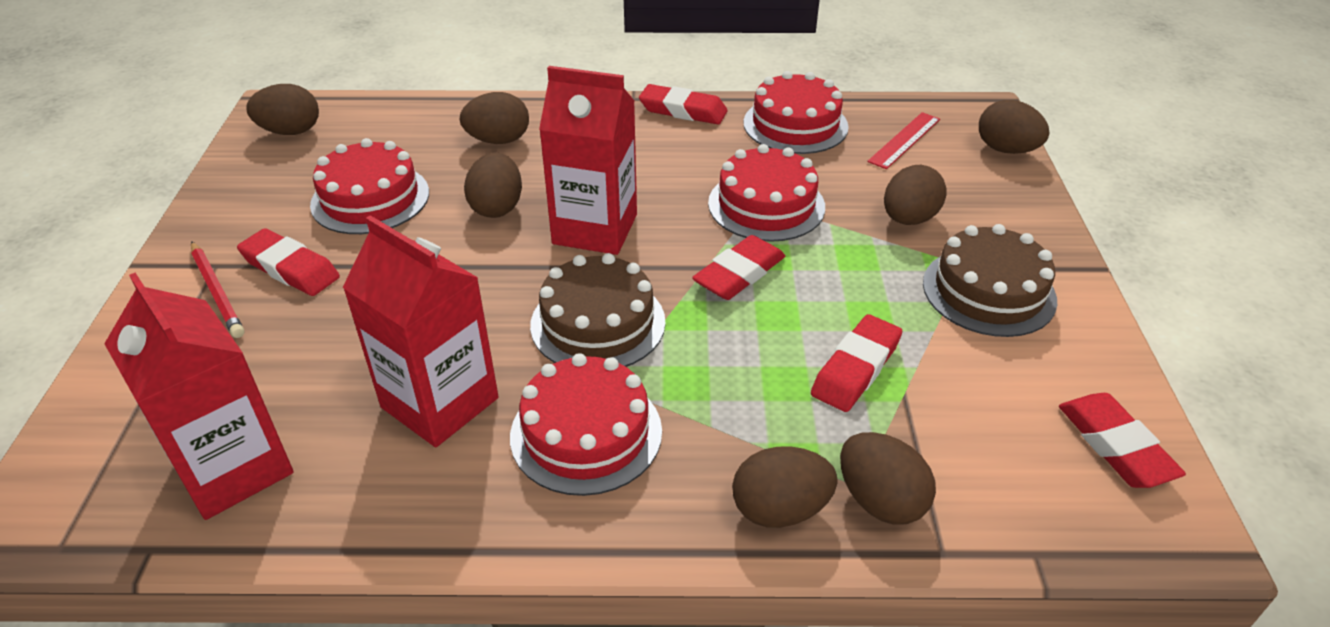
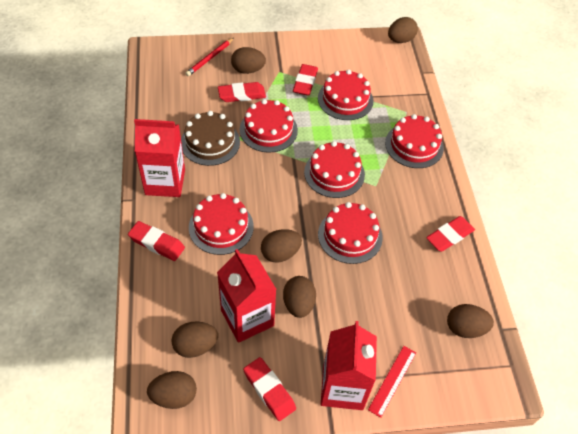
brown cake: 2 -> 1
red cake: 4 -> 6

